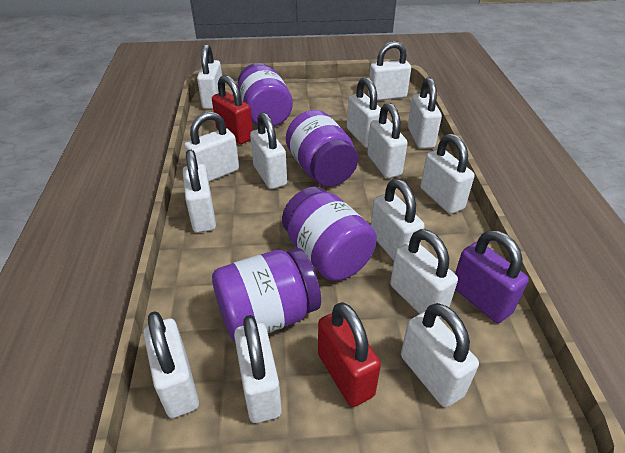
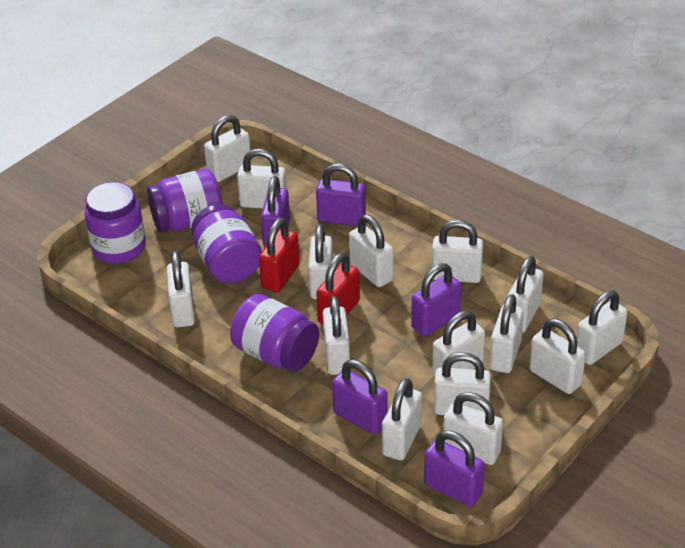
purple padlock: 1 -> 5
white padlock: 14 -> 15

